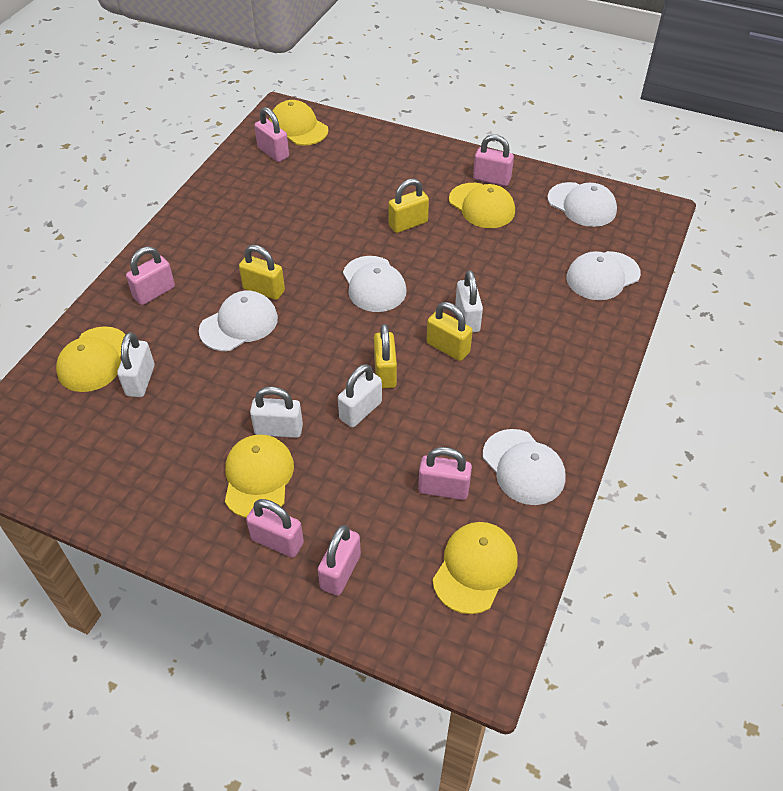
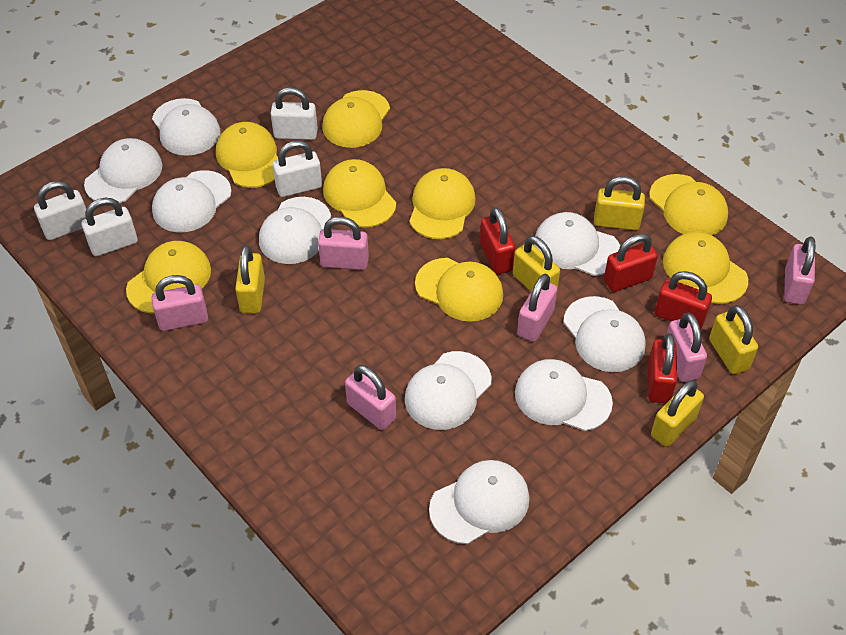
red padlock: 0 -> 4
white cap: 5 -> 9
yellow cap: 5 -> 8
yellow padlock: 4 -> 5

